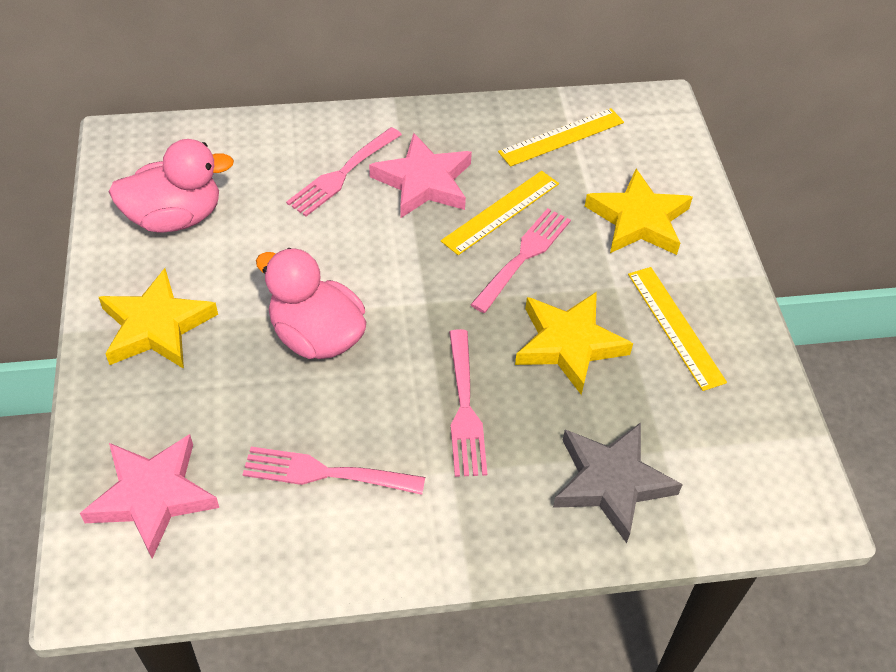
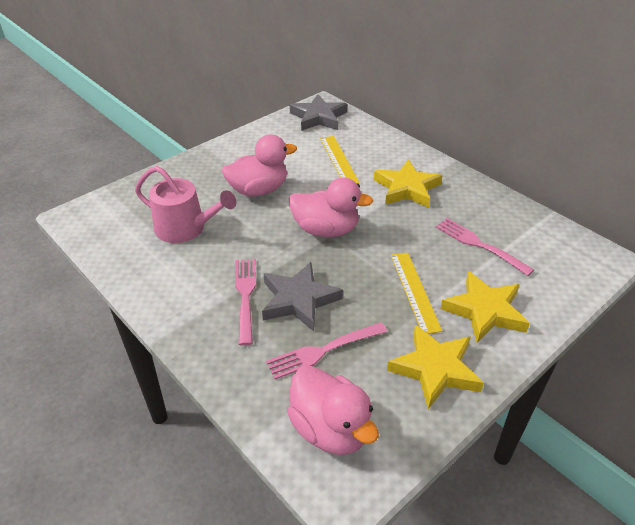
grey star: 1 -> 2
pink duck: 2 -> 3
pink fork: 4 -> 3
pink star: 2 -> 0
pink watering can: 0 -> 1
yellow ruler: 3 -> 2

